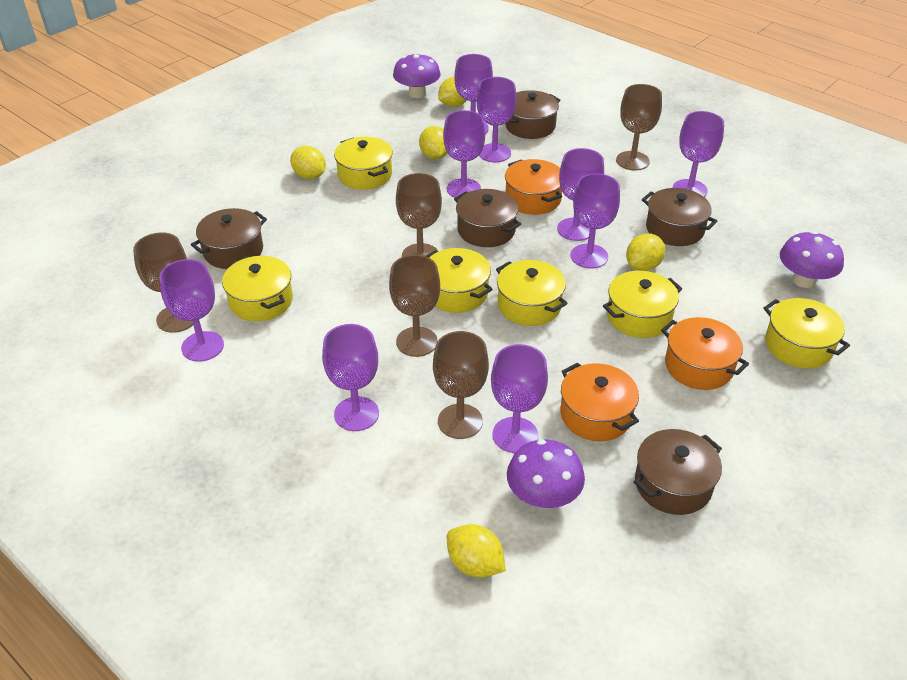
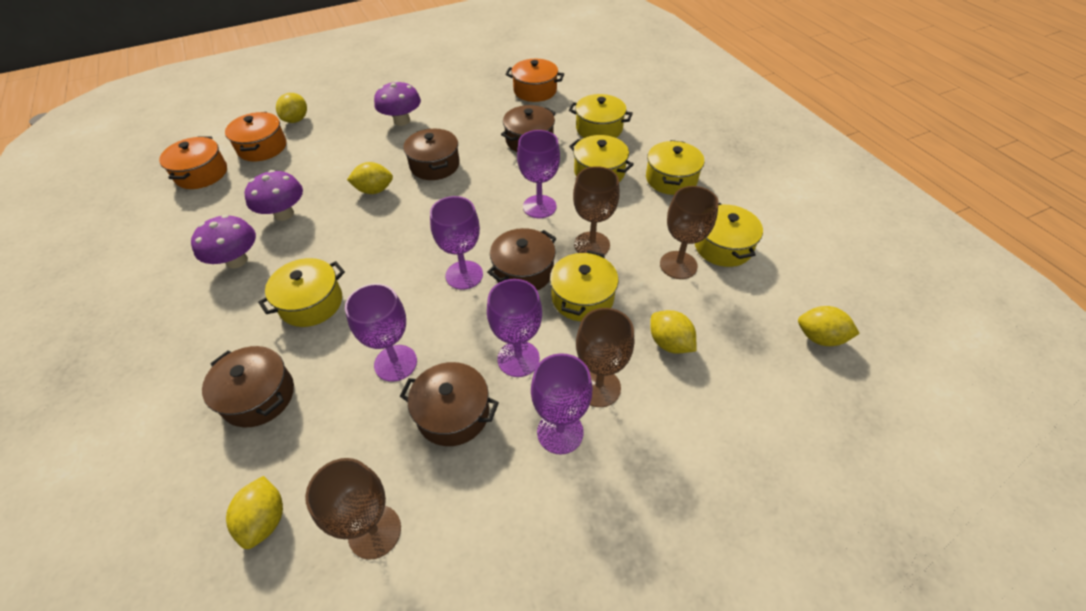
brown goblet: 5 -> 4
purple goblet: 9 -> 5

